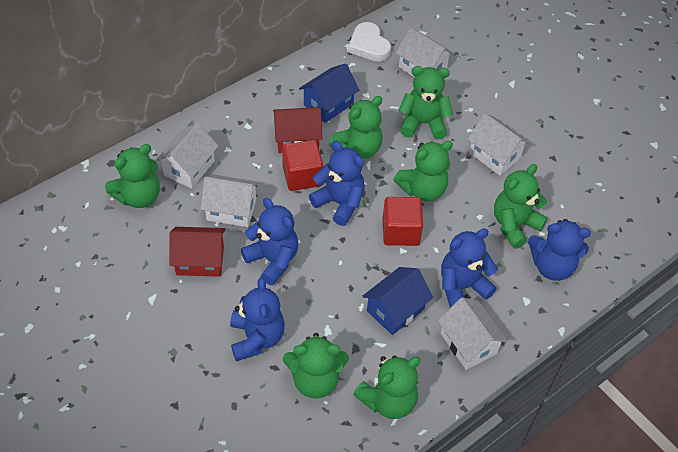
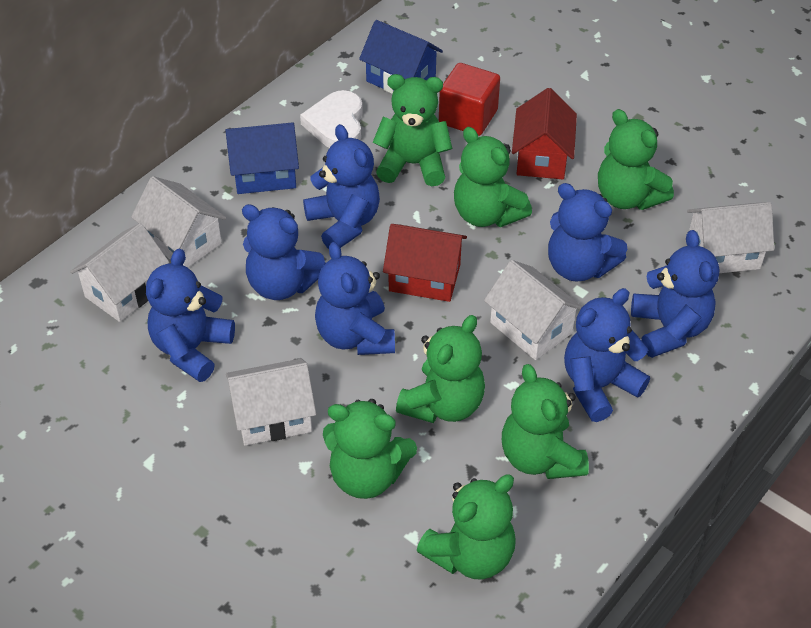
blue teddy bear: 5 -> 7
red cube: 2 -> 1

